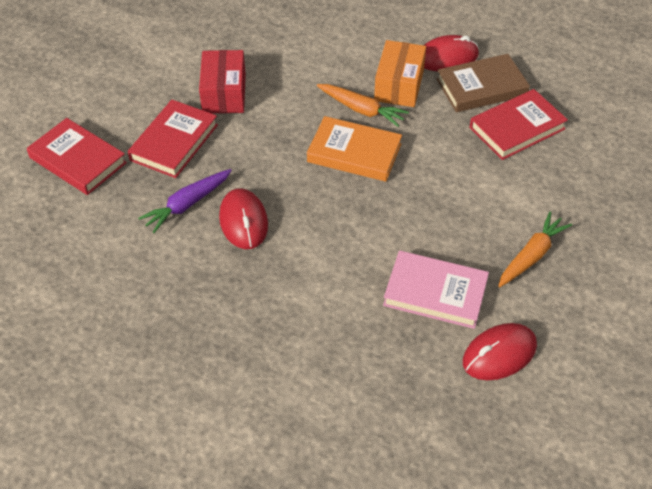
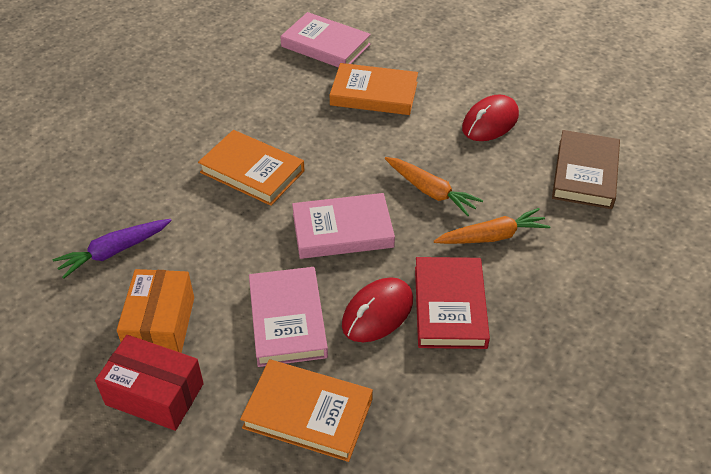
orange book: 1 -> 3
pink book: 1 -> 3
red book: 3 -> 1
red mouse: 3 -> 2

